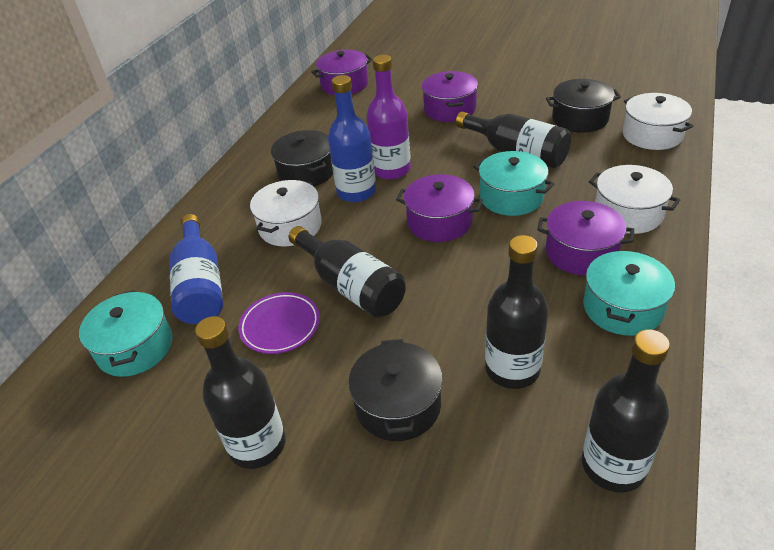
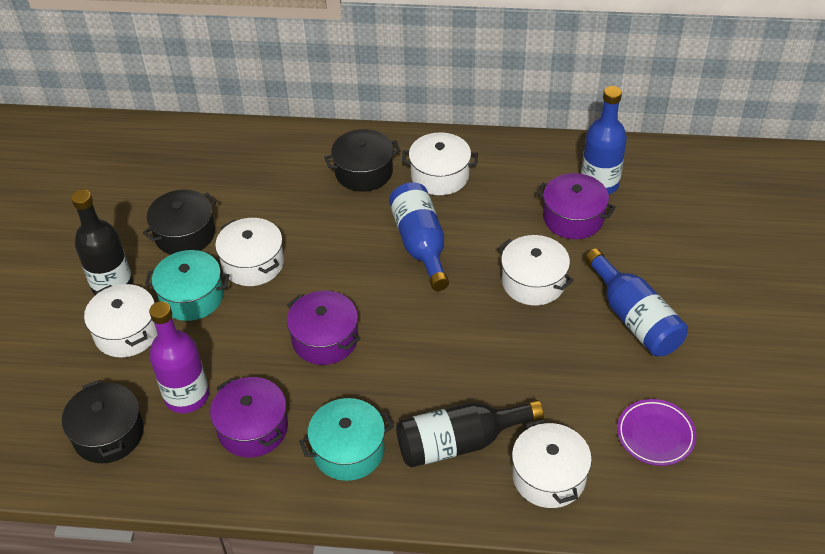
black bottle: 5 -> 2
blue bottle: 2 -> 3
purple pot: 4 -> 3
turquoise pot: 3 -> 2
white pot: 3 -> 5

